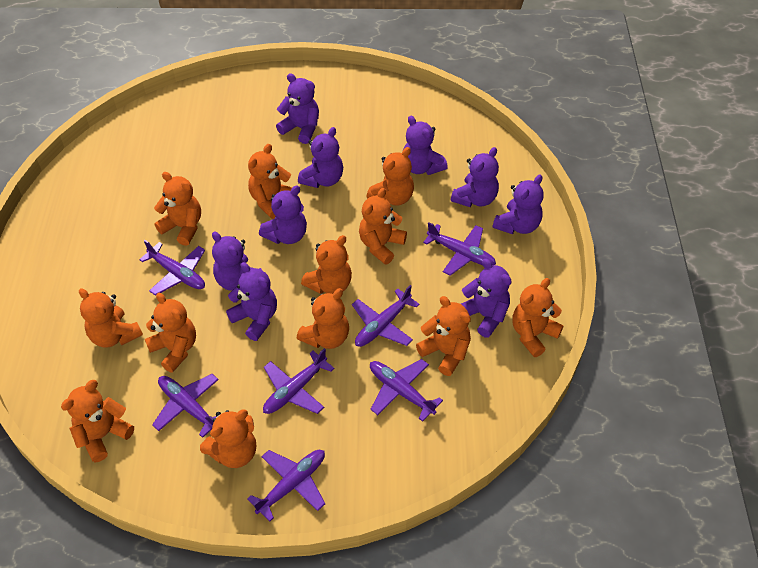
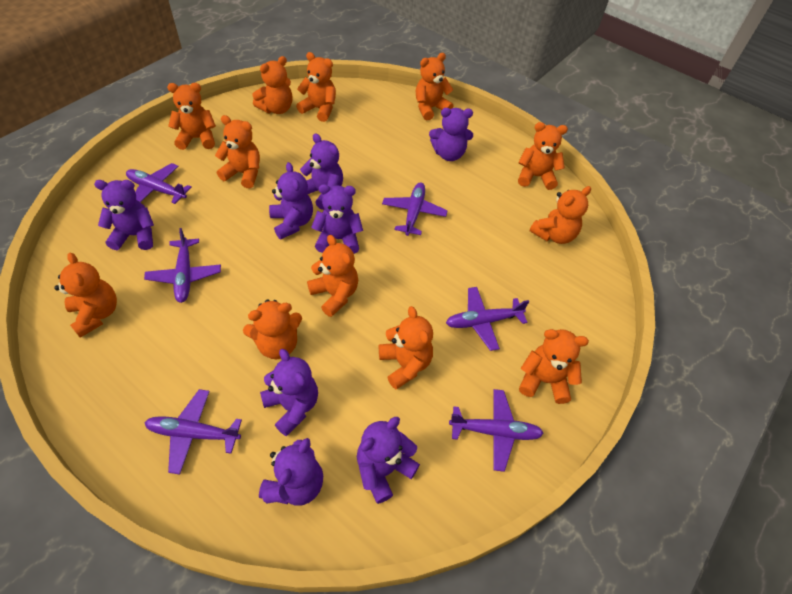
purple plane: 7 -> 6
purple teddy bear: 9 -> 8

